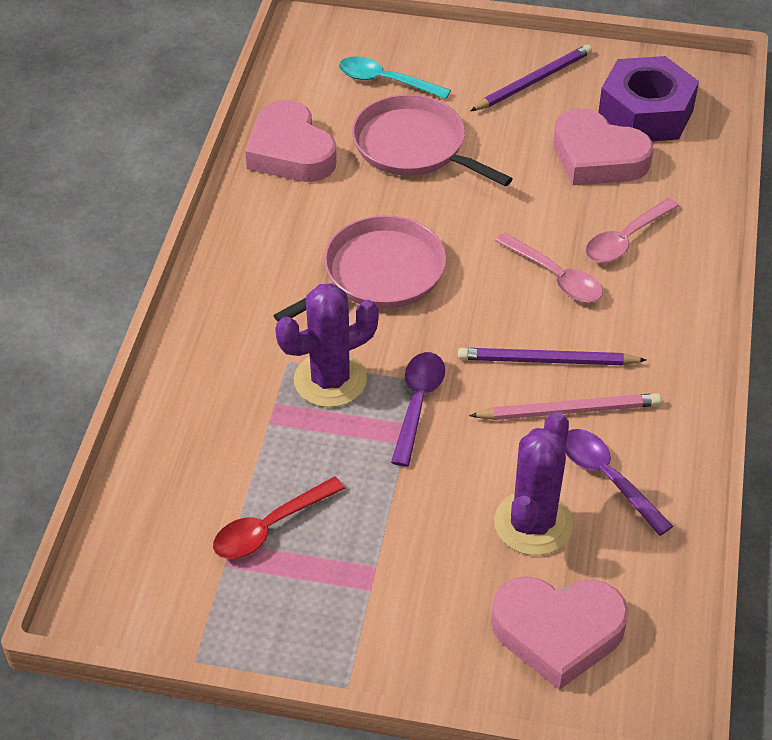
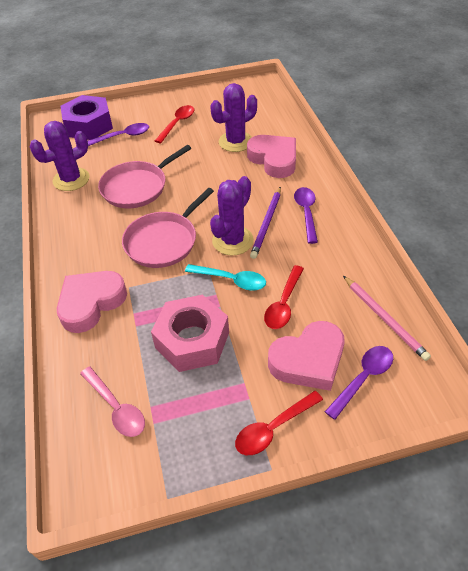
pink nut: 0 -> 1
pink spoon: 2 -> 1
purple cactus: 2 -> 3
purple pencil: 2 -> 1
purple spoon: 2 -> 3
red spoon: 1 -> 3

